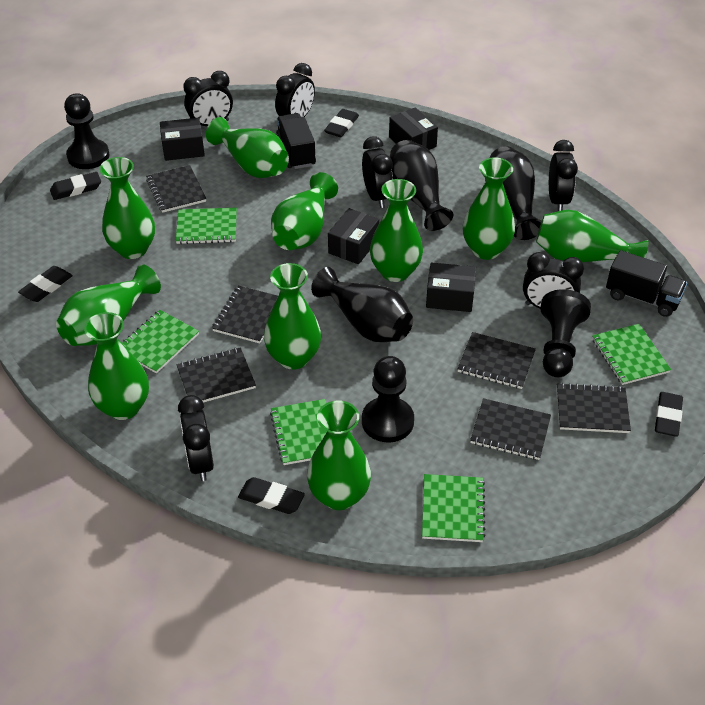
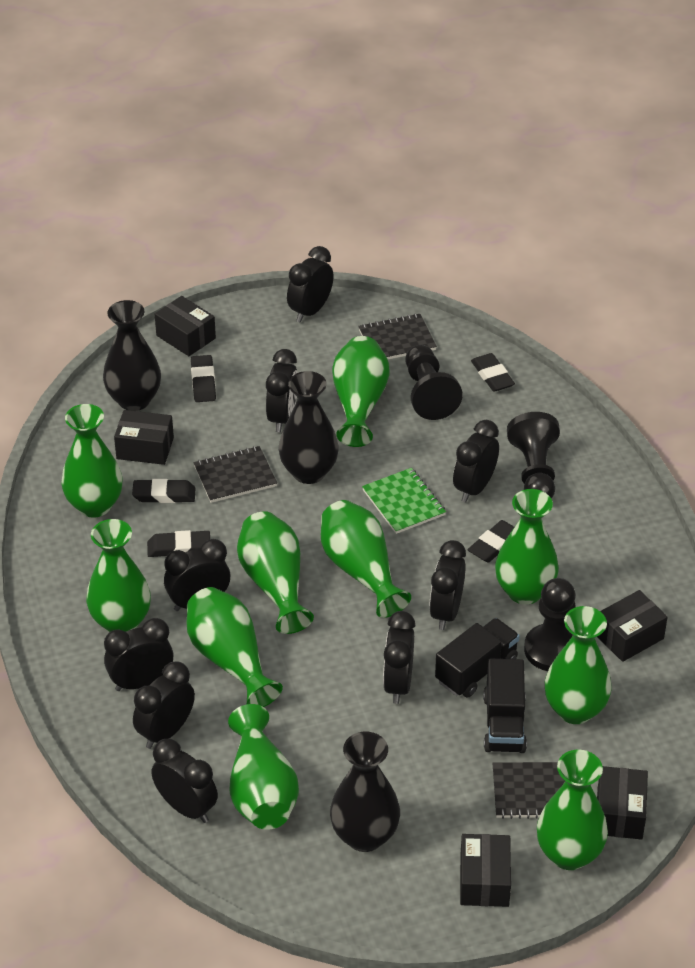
black box: 4 -> 5
black clock: 6 -> 9
black notebook: 6 -> 3
green notebook: 5 -> 1

